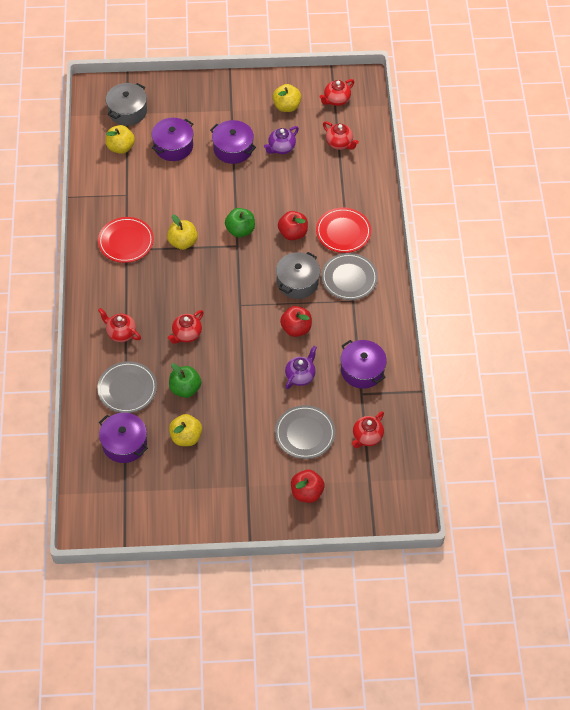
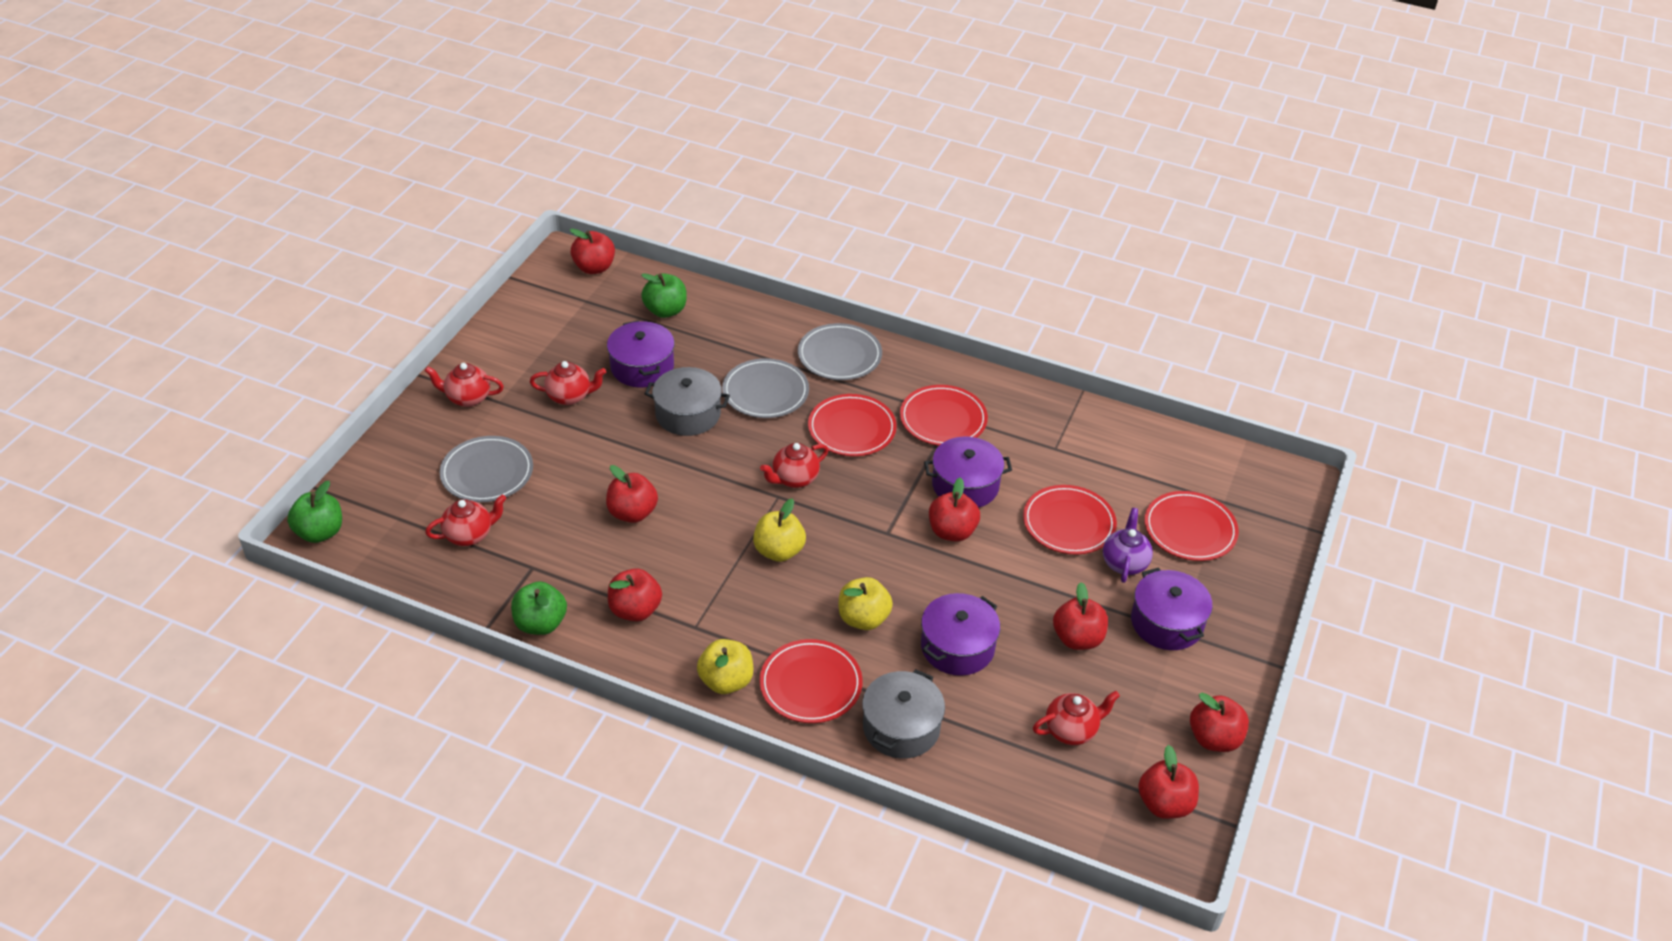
green apple: 2 -> 3
purple teapot: 2 -> 1
red apple: 3 -> 7
red plate: 2 -> 5
yellow apple: 4 -> 3

